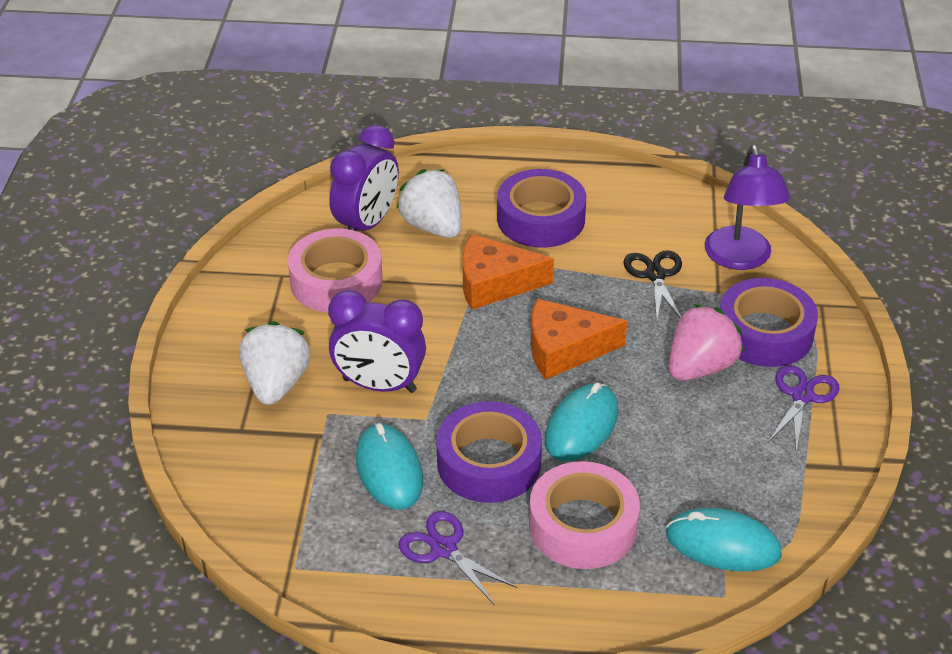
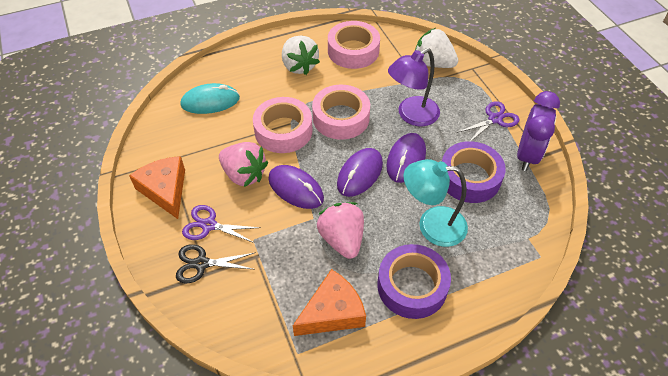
pink strawberry: 1 -> 2
pink tape: 2 -> 3
purple clock: 2 -> 1
purple mouse: 0 -> 3
purple tape: 3 -> 2
turquoise lamp: 0 -> 1
turquoise mouse: 3 -> 1

